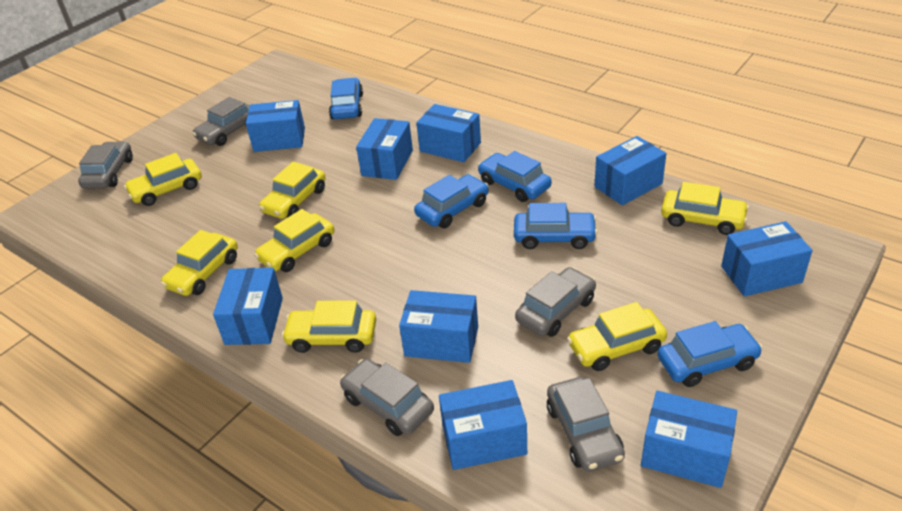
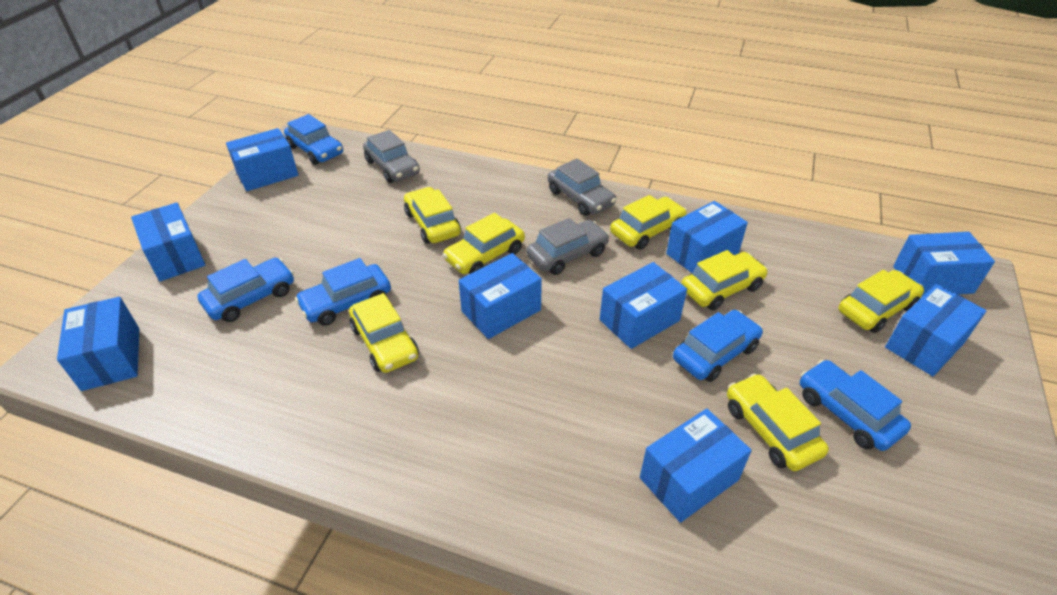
grey car: 5 -> 3

